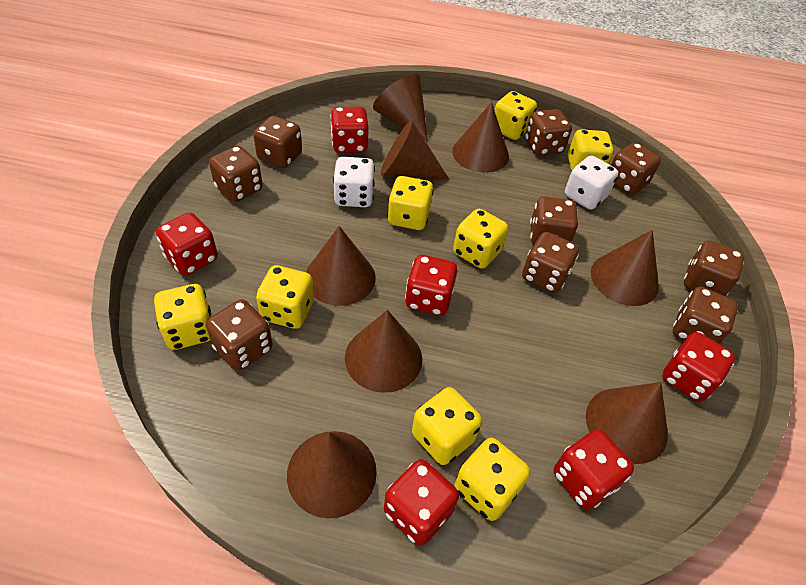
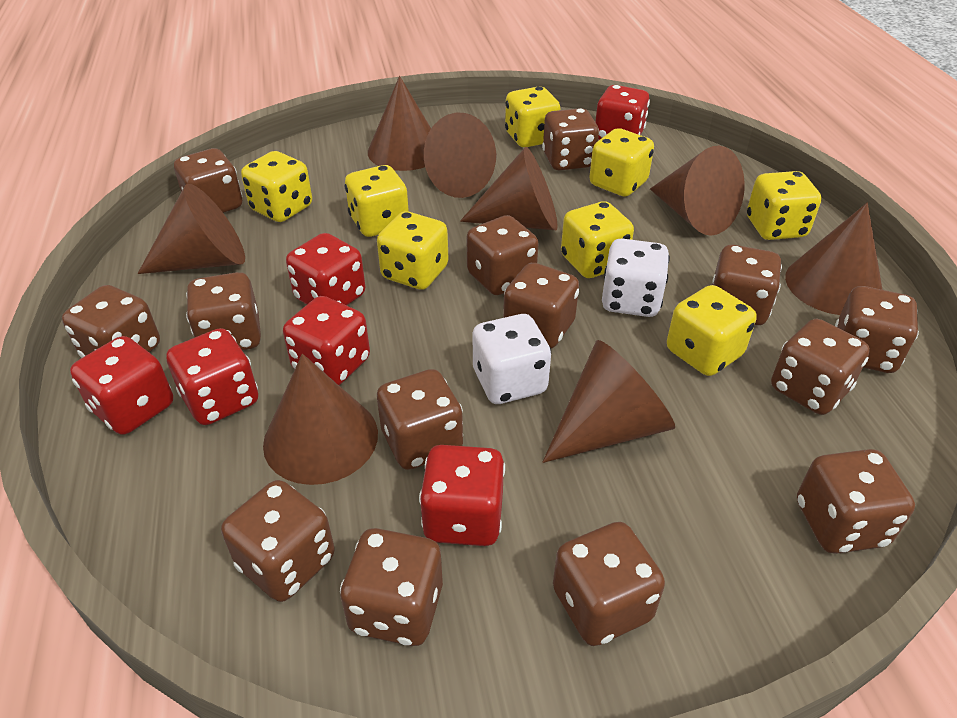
brown dice: 9 -> 14

